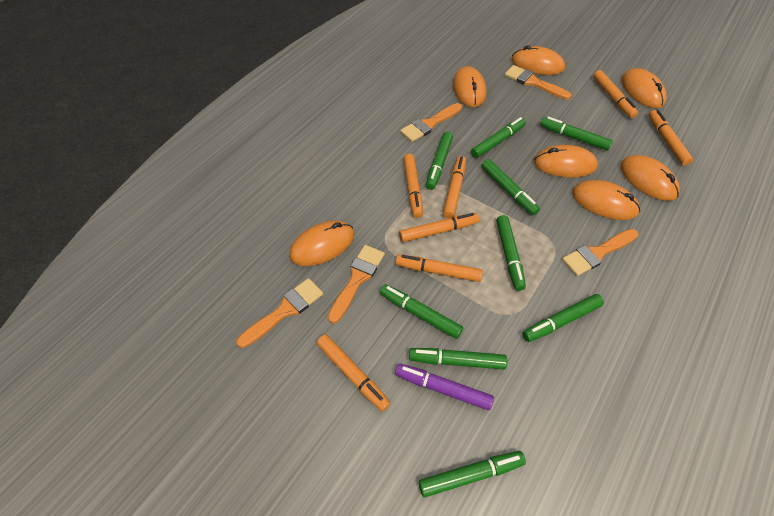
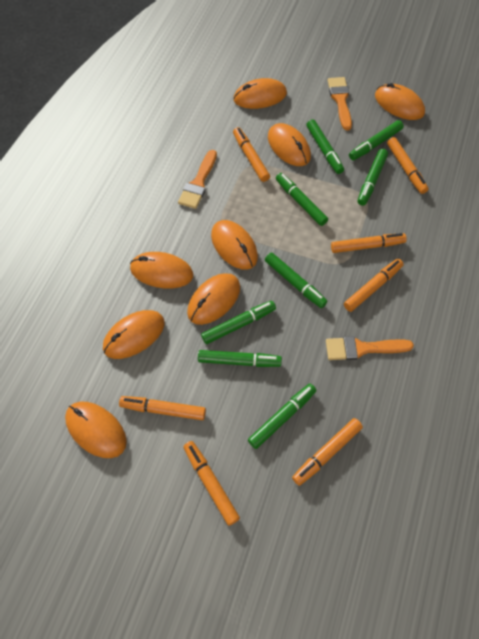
green marker: 9 -> 8
orange brush: 5 -> 3
orange mouse: 7 -> 8
purple marker: 1 -> 0

